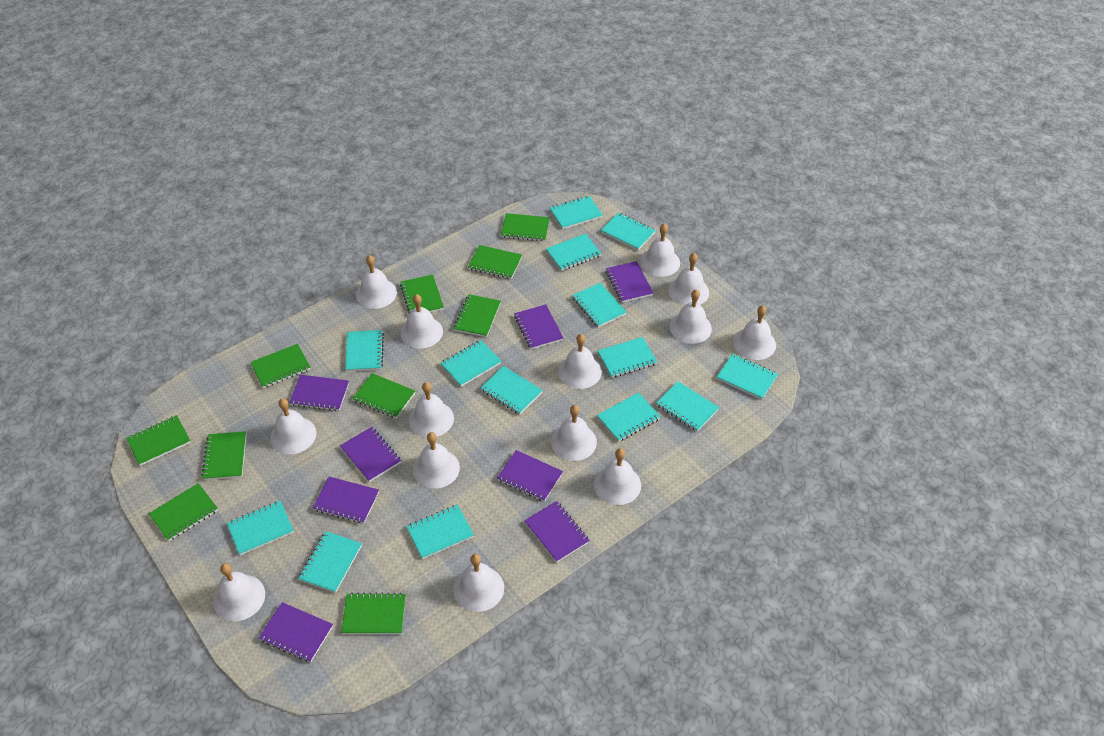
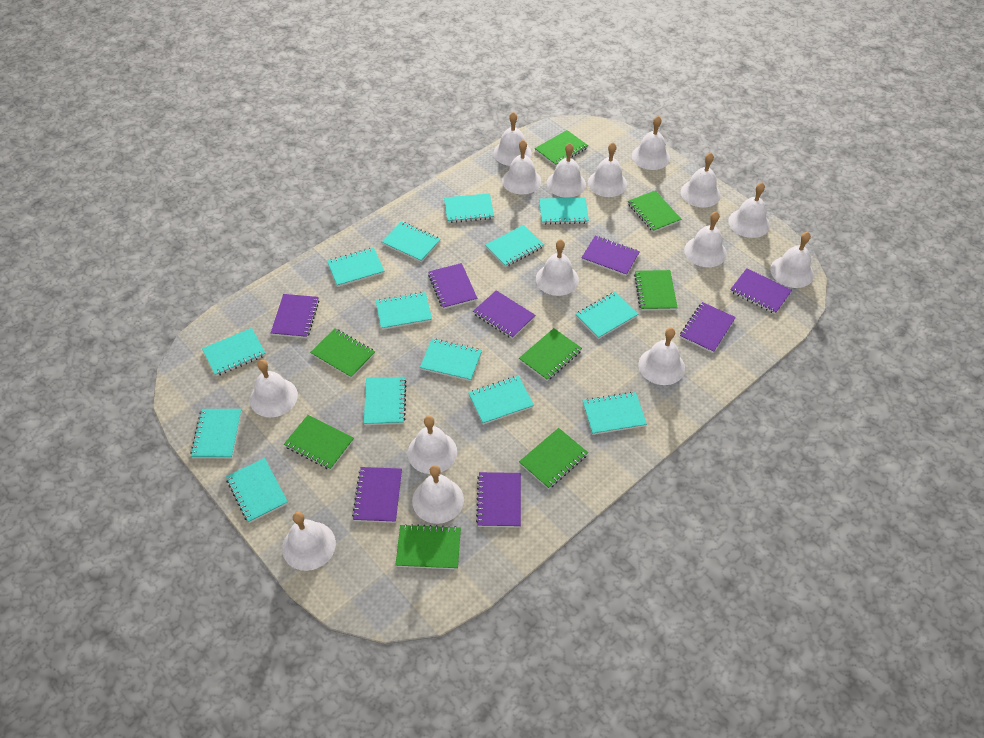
green notebook: 10 -> 8
white bell: 14 -> 15

